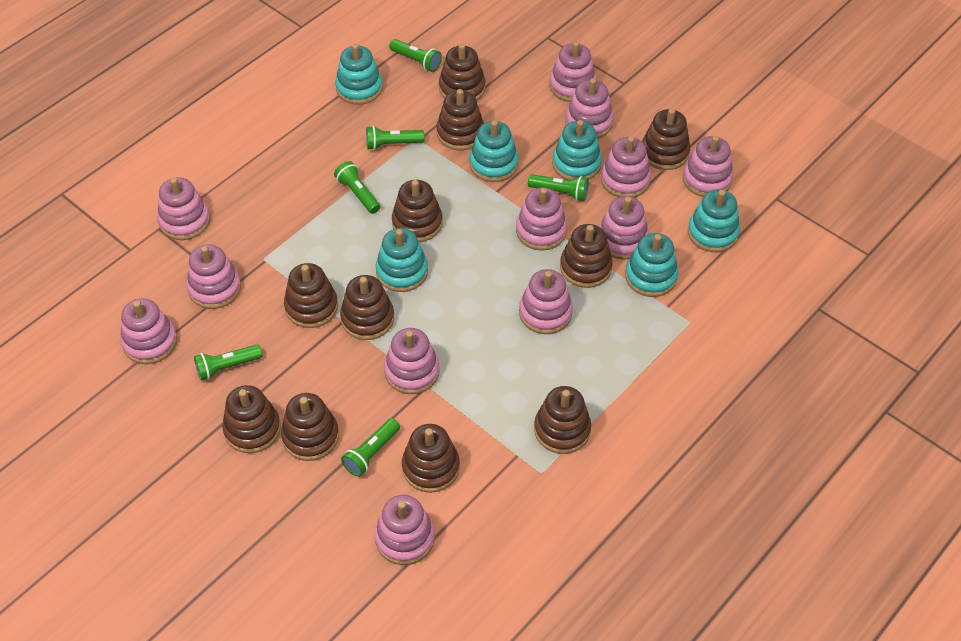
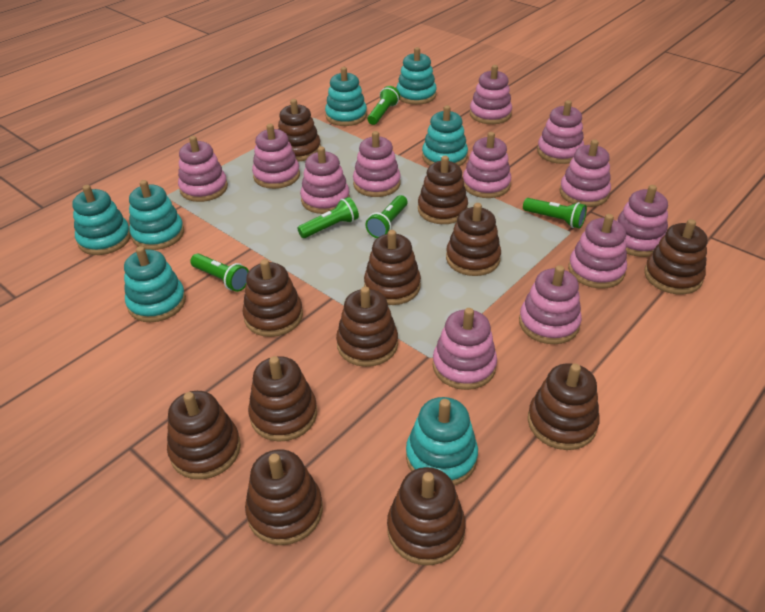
brown stacking toy: 11 -> 12
green flashlight: 6 -> 5
turquoise stacking toy: 6 -> 7

